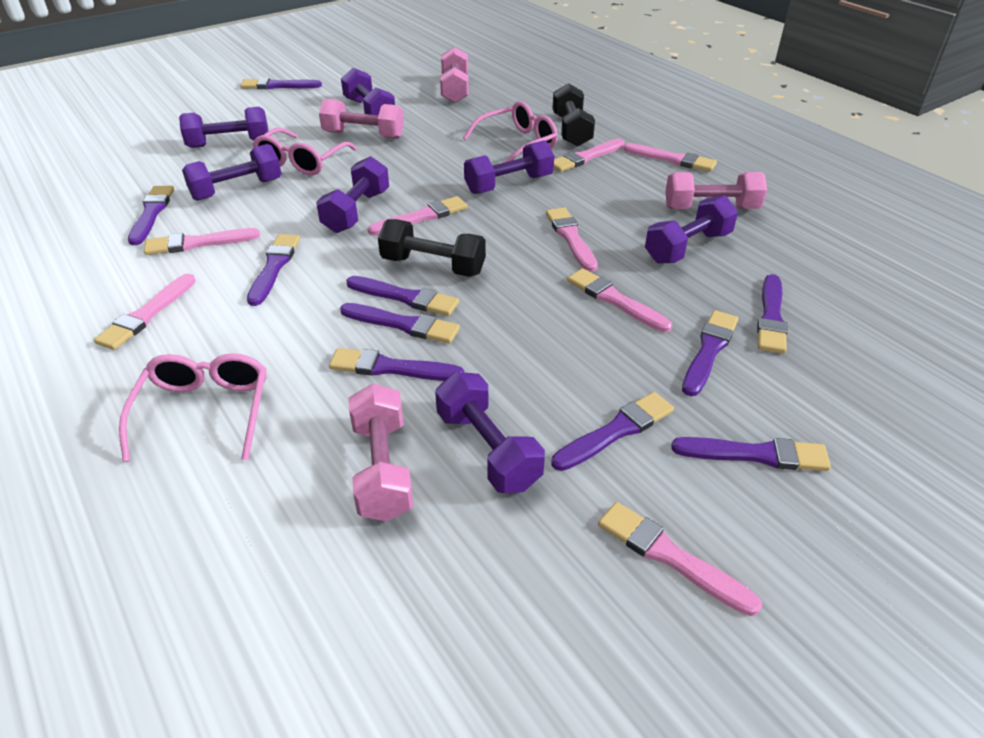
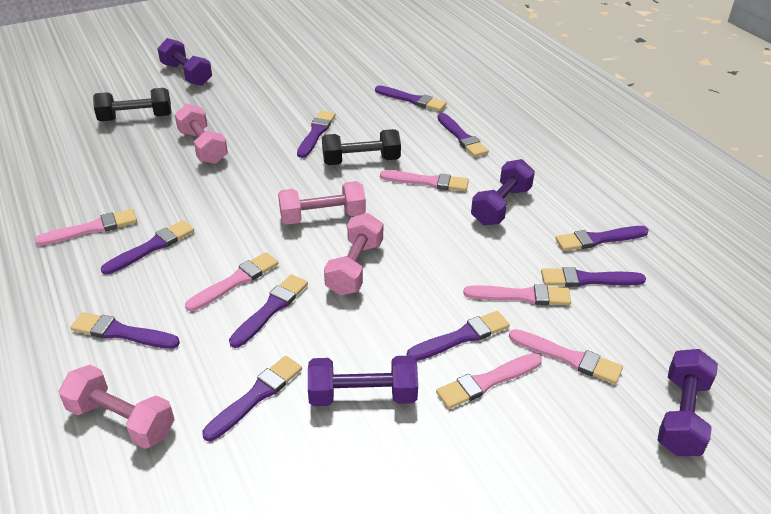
pink brush: 8 -> 6
pink glasses: 3 -> 0
purple dumbbell: 7 -> 4

